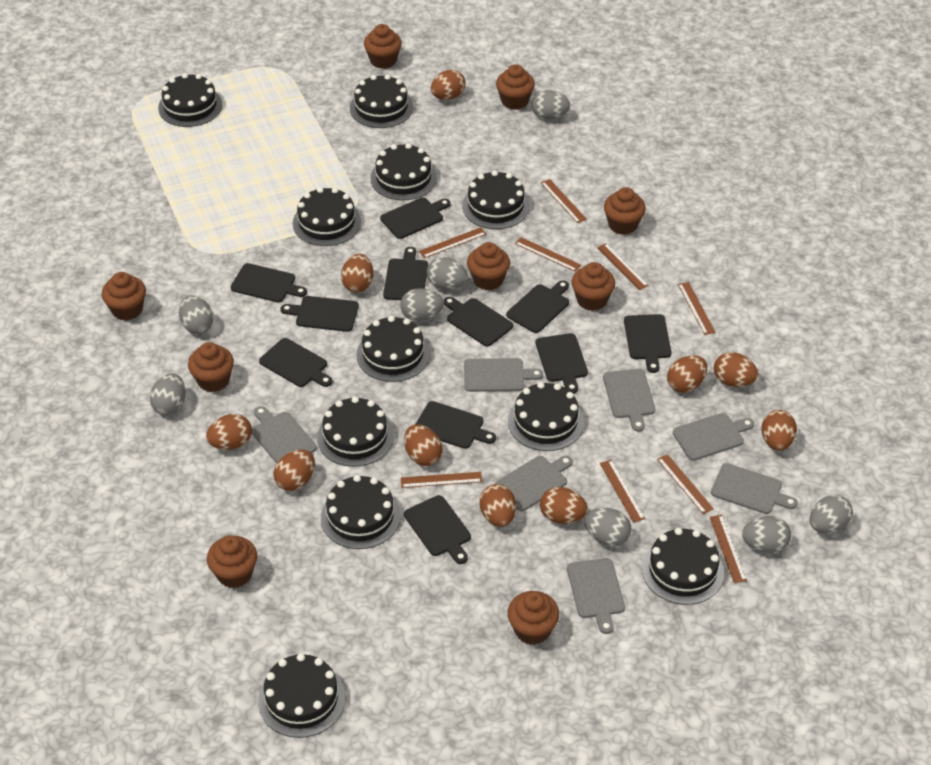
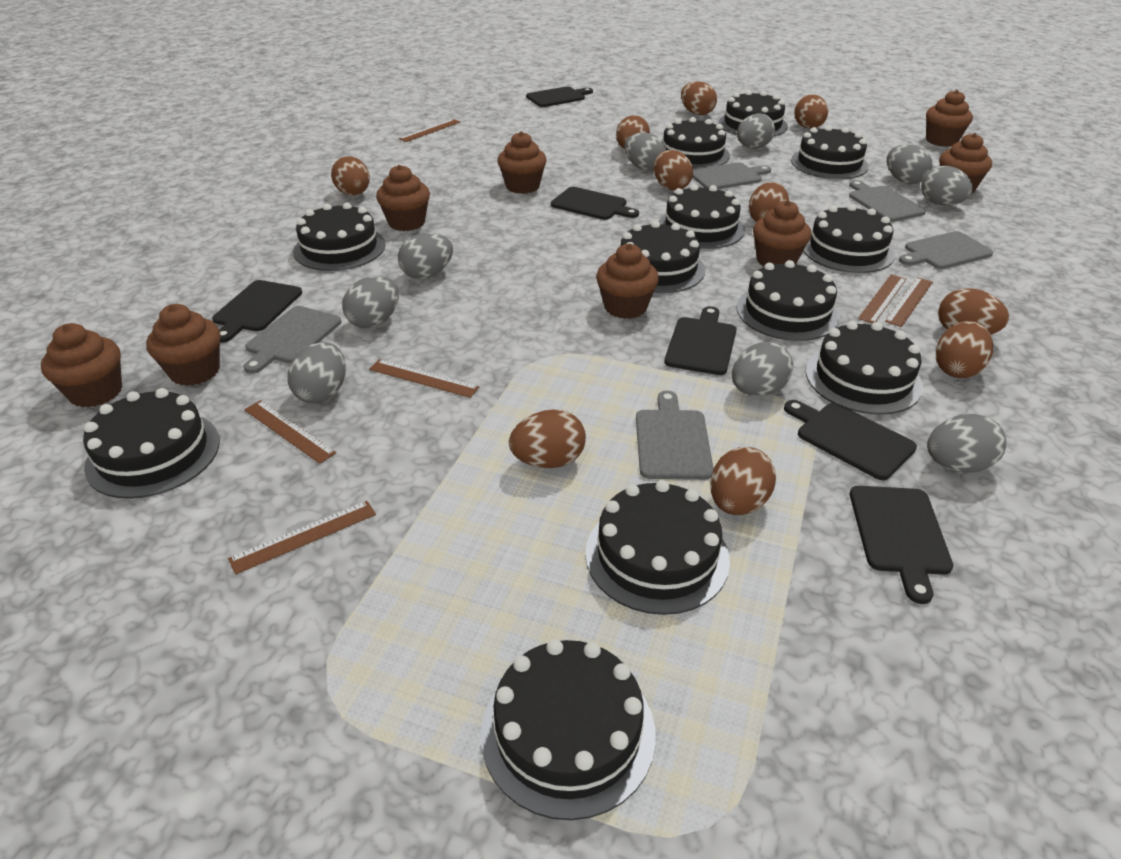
black cake: 11 -> 12
black cutting board: 11 -> 6
brown cupcake: 9 -> 8
brown ruler: 9 -> 6
grey cutting board: 7 -> 5
grey egg: 8 -> 9

